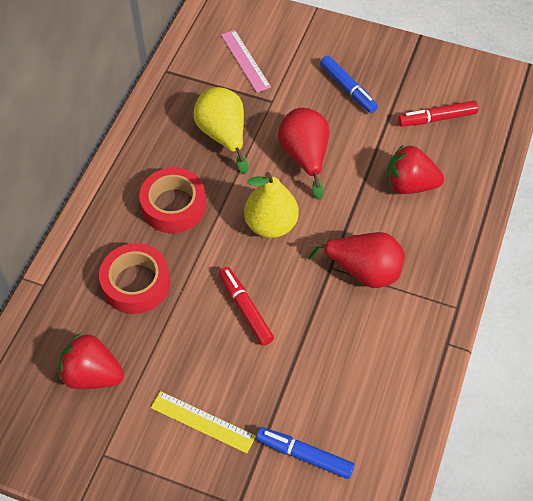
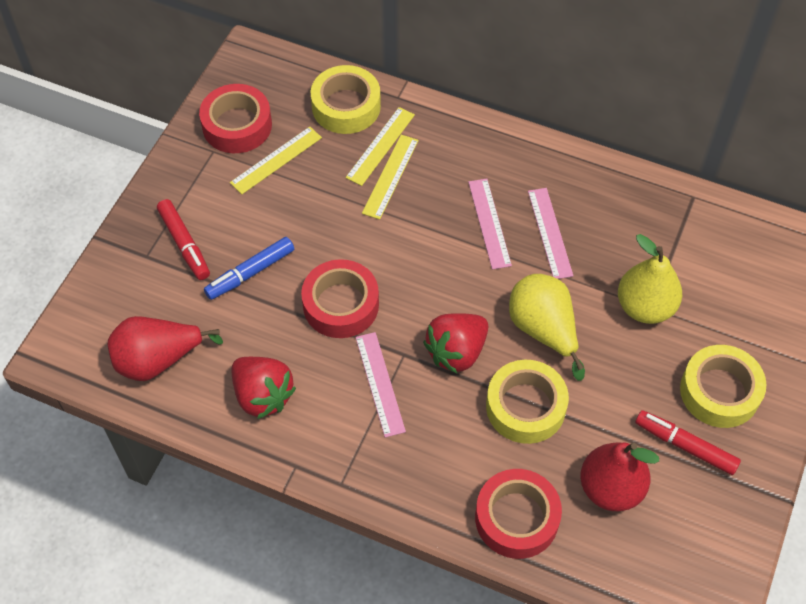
blue marker: 2 -> 1
pink ruler: 1 -> 3
red tape: 2 -> 3
yellow ruler: 1 -> 3
yellow tape: 0 -> 3

